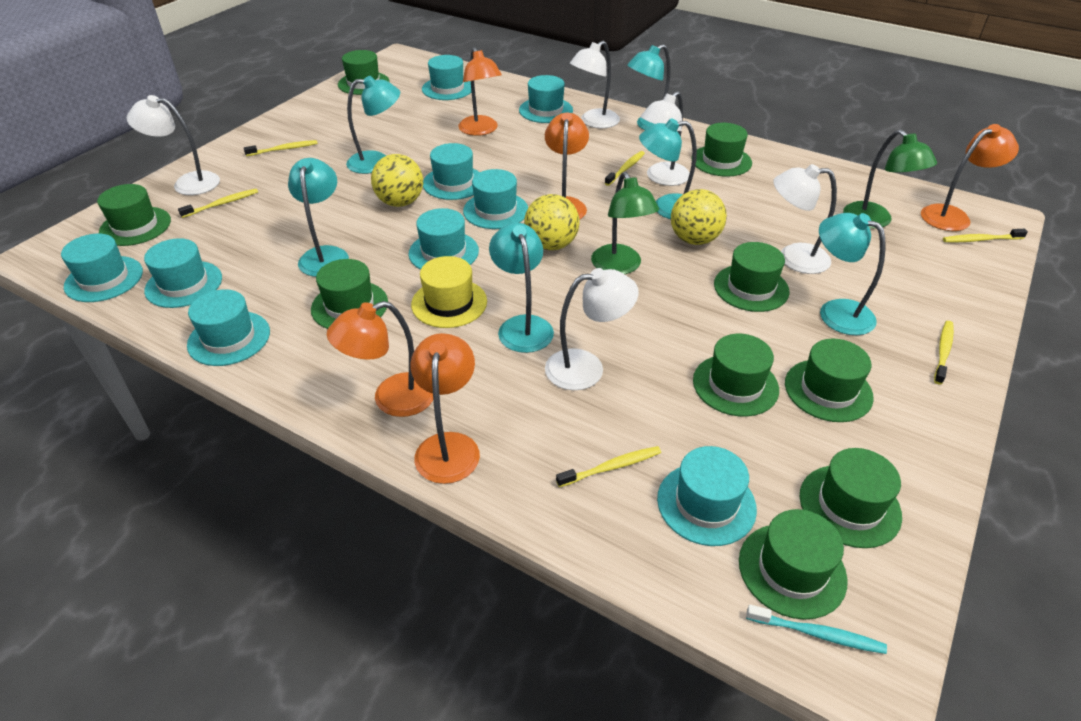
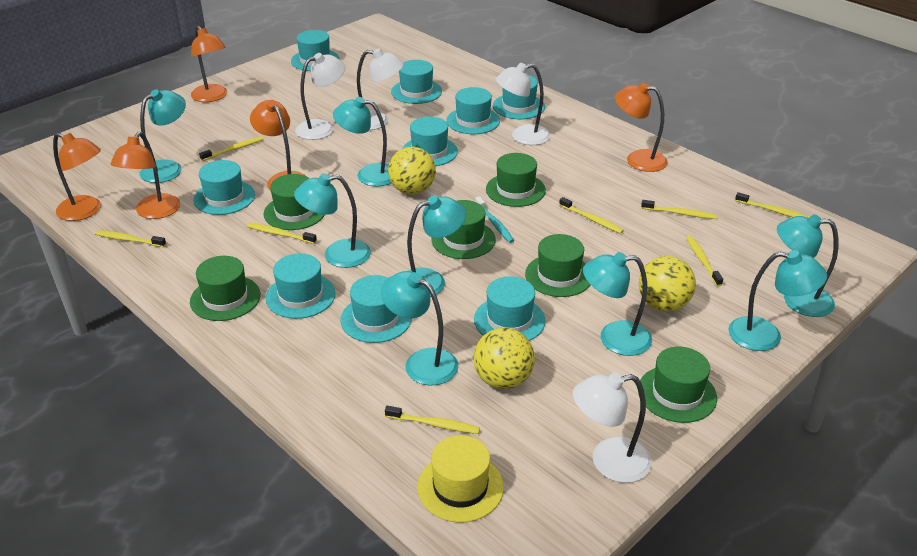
green hat: 9 -> 6
green lamp: 2 -> 0
turquoise lamp: 6 -> 8
white lamp: 5 -> 4
yellow toothbrush: 6 -> 8

